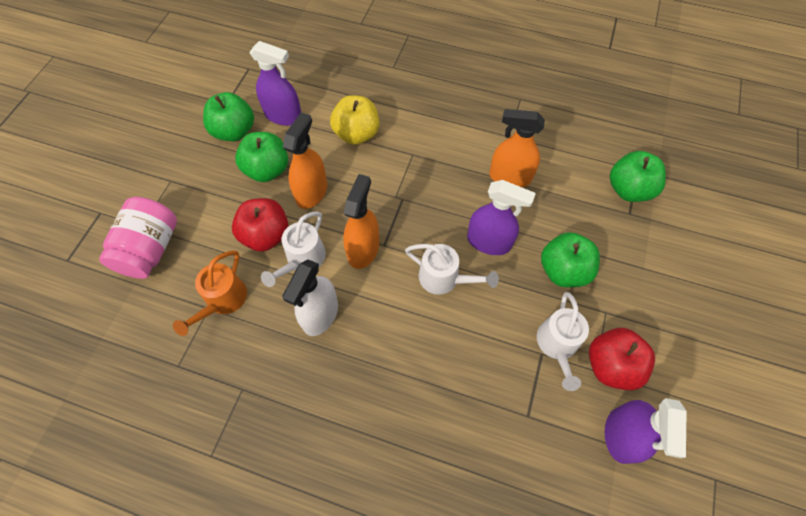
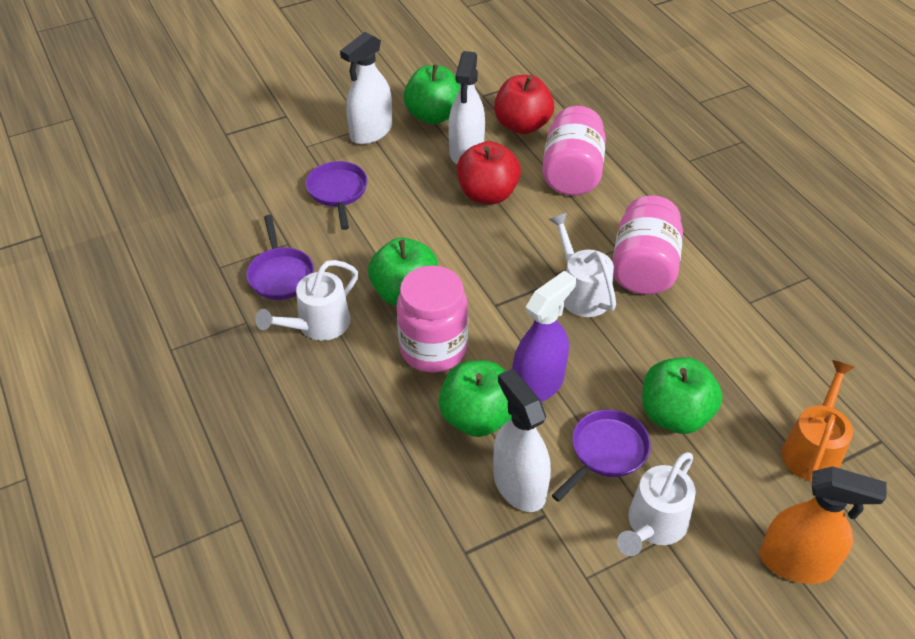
orange spray bottle: 3 -> 1
pink jar: 1 -> 3
purple pan: 0 -> 3
purple spray bottle: 3 -> 1
white spray bottle: 1 -> 3
yellow apple: 1 -> 0

